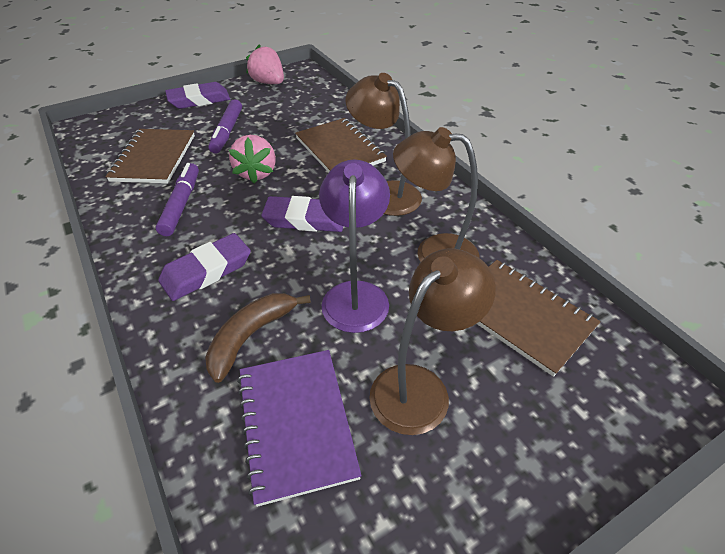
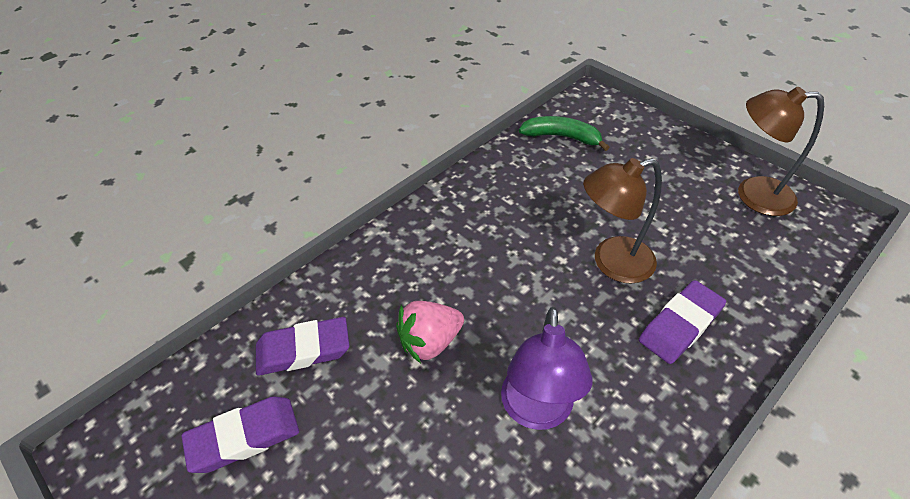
brown banana: 1 -> 0
brown lamp: 3 -> 2
brown notebook: 3 -> 0
green banana: 0 -> 1
pink strawberry: 2 -> 1
purple marker: 2 -> 0
purple notebook: 1 -> 0

